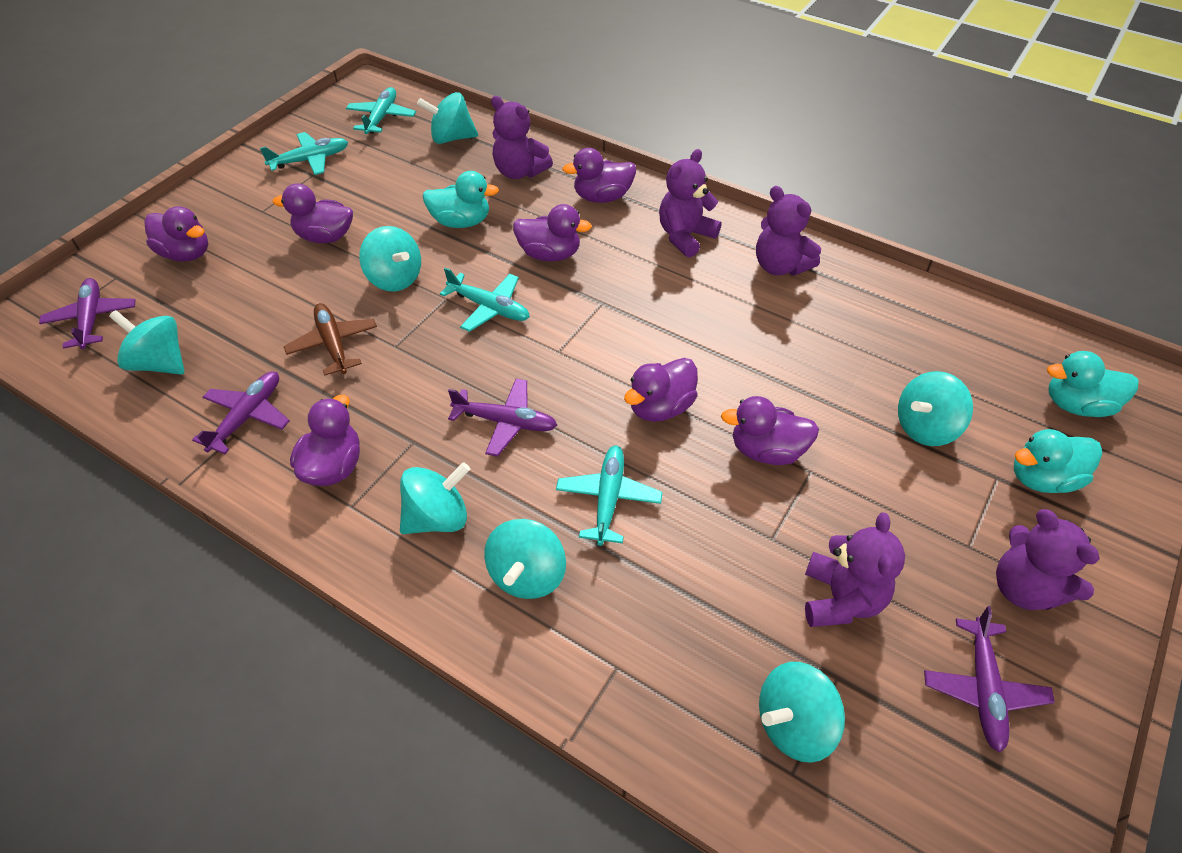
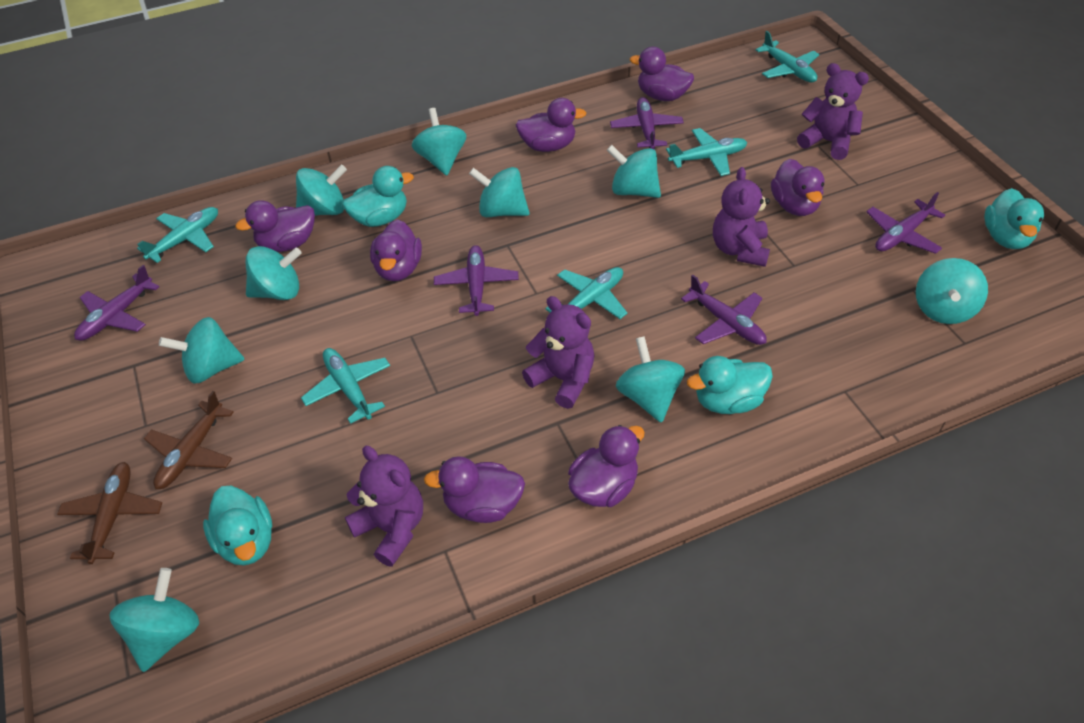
brown plane: 1 -> 2
purple plane: 4 -> 5
purple teddy bear: 5 -> 4
turquoise duck: 3 -> 4
turquoise plane: 4 -> 5
turquoise spinning top: 7 -> 9

